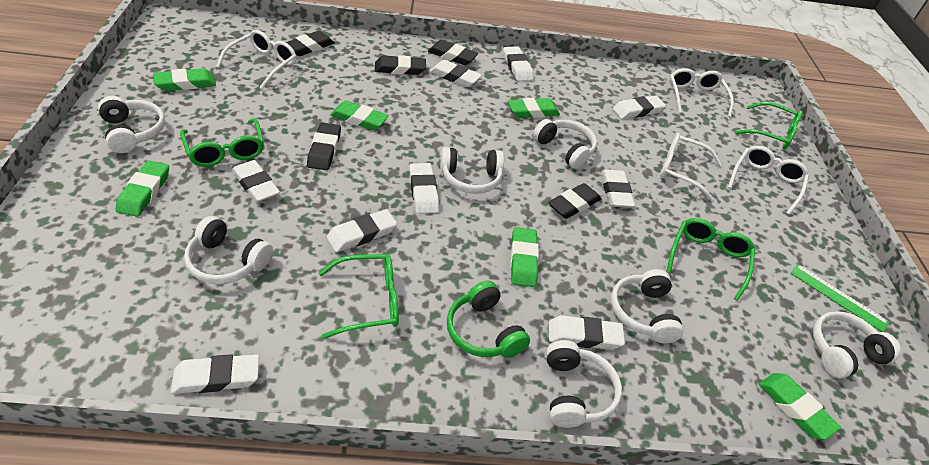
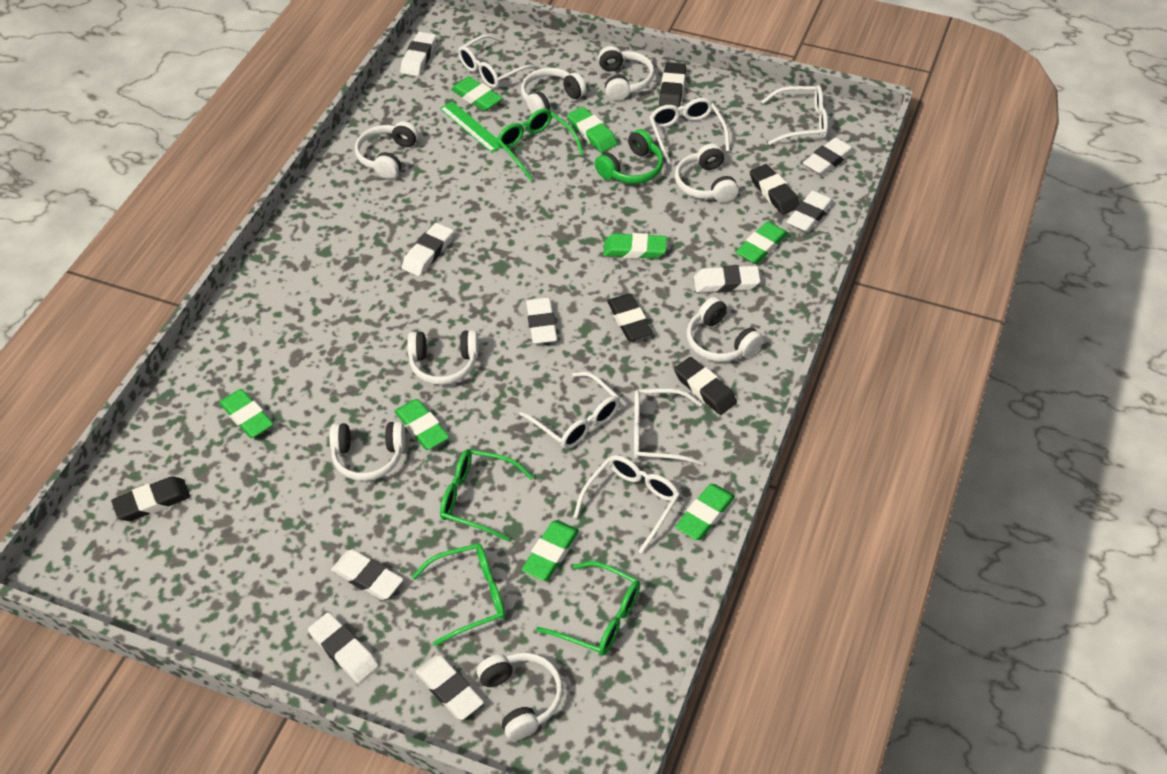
green eraser: 6 -> 8
white glasses: 4 -> 6
white headphones: 7 -> 8

